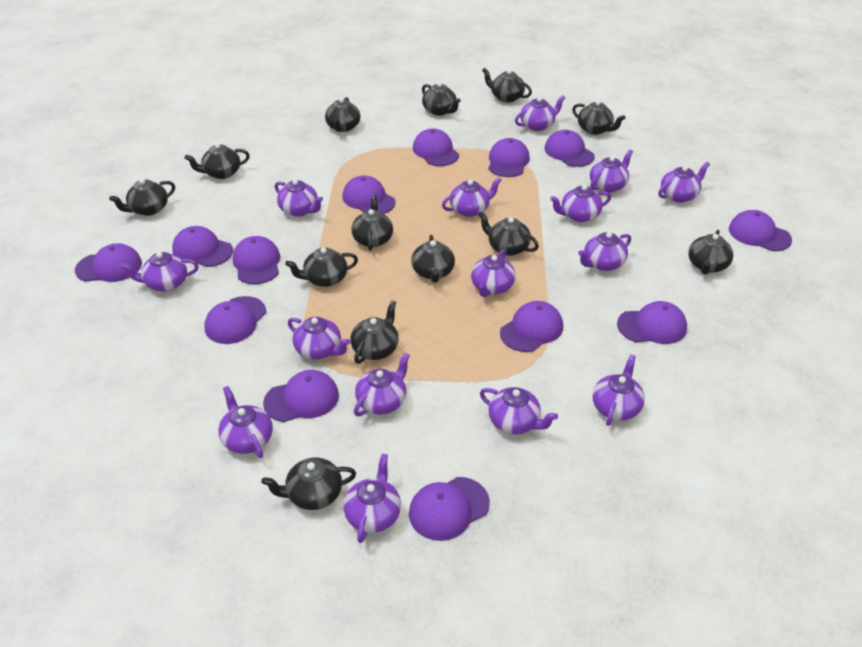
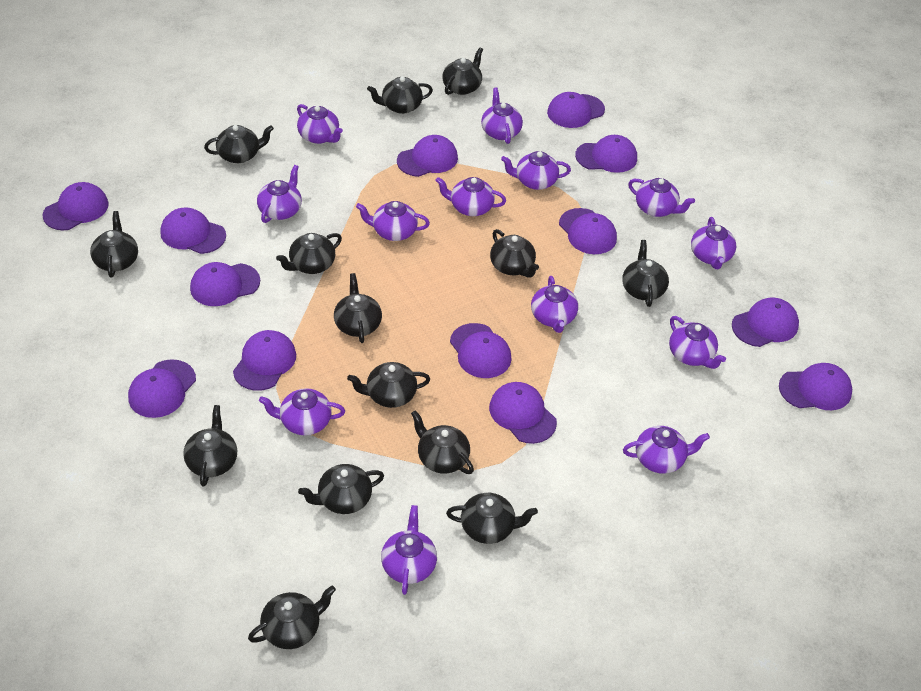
black teapot: 13 -> 14
purple teapot: 15 -> 13

